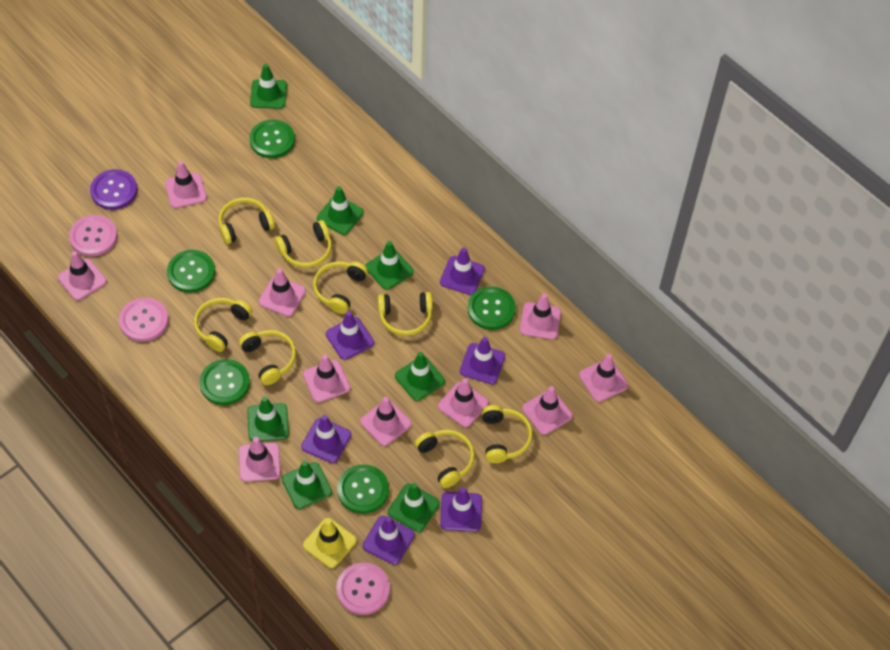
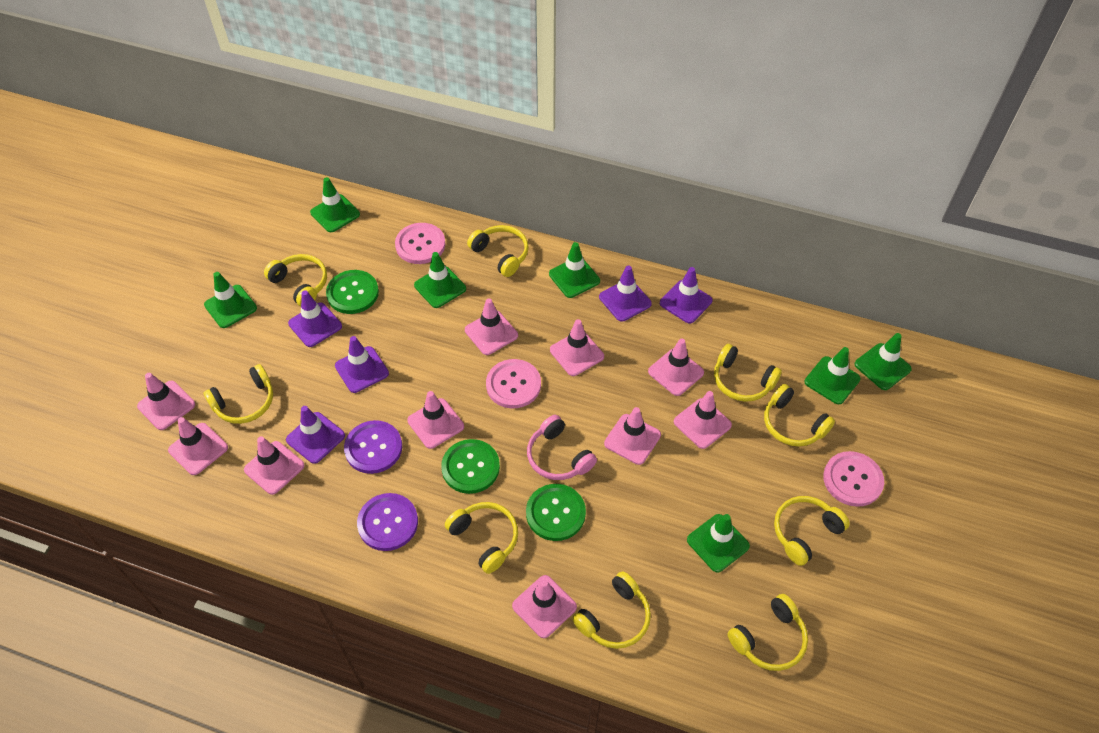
green button: 5 -> 3
pink headphones: 0 -> 1
purple button: 1 -> 2
purple traffic cone: 6 -> 5
yellow headphones: 8 -> 9
yellow traffic cone: 1 -> 0

